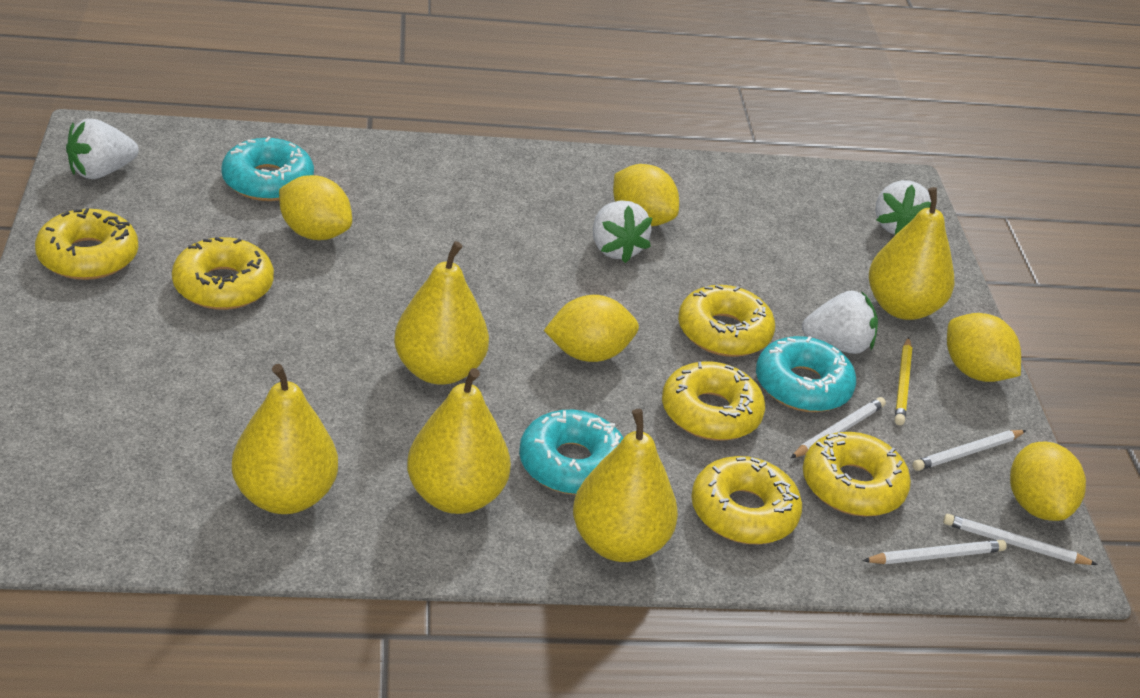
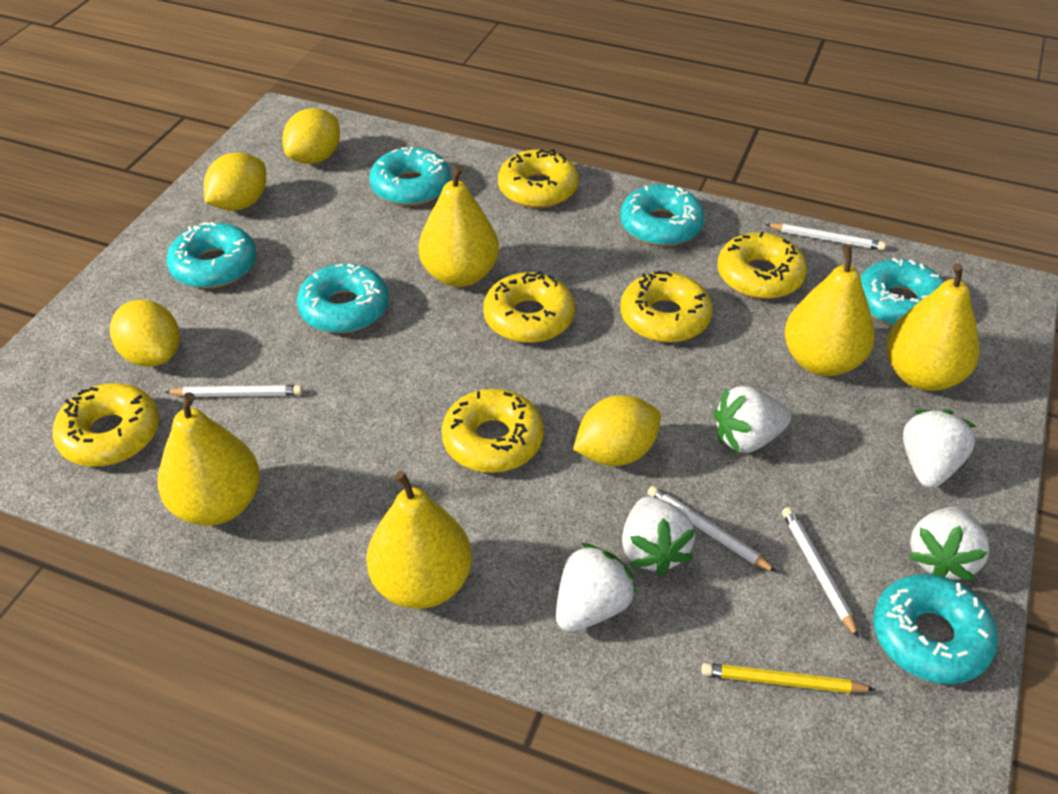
turquoise donut: 3 -> 6
white strawberry: 4 -> 5
yellow lemon: 5 -> 4

